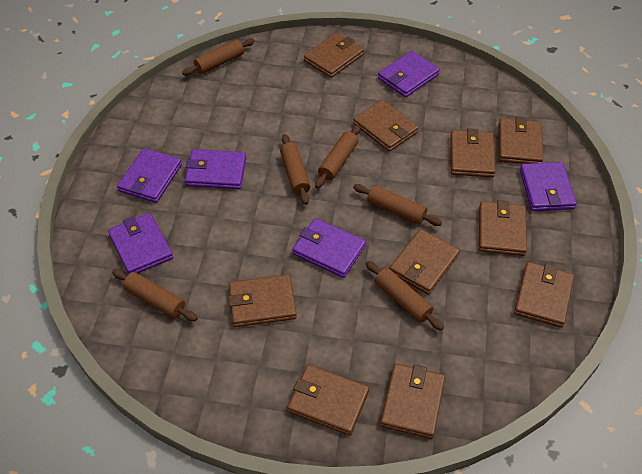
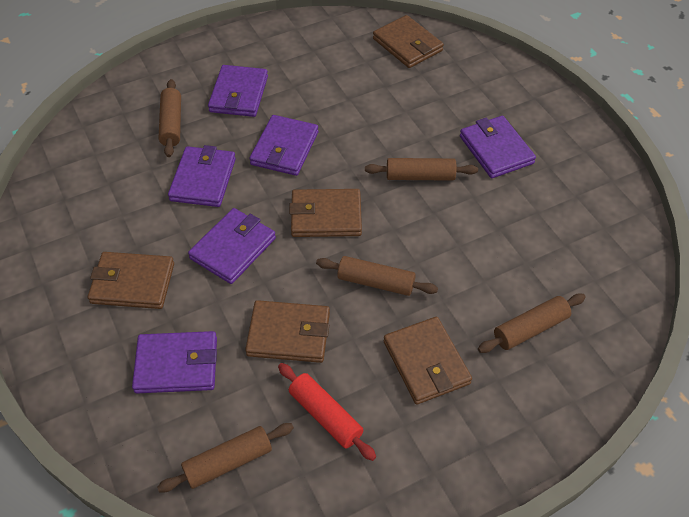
brown rolling pin: 6 -> 5
brown wallet: 10 -> 5
red rolling pin: 0 -> 1

